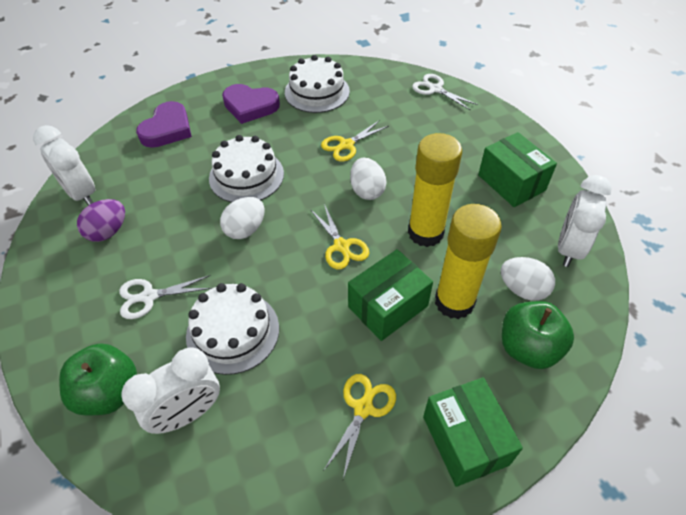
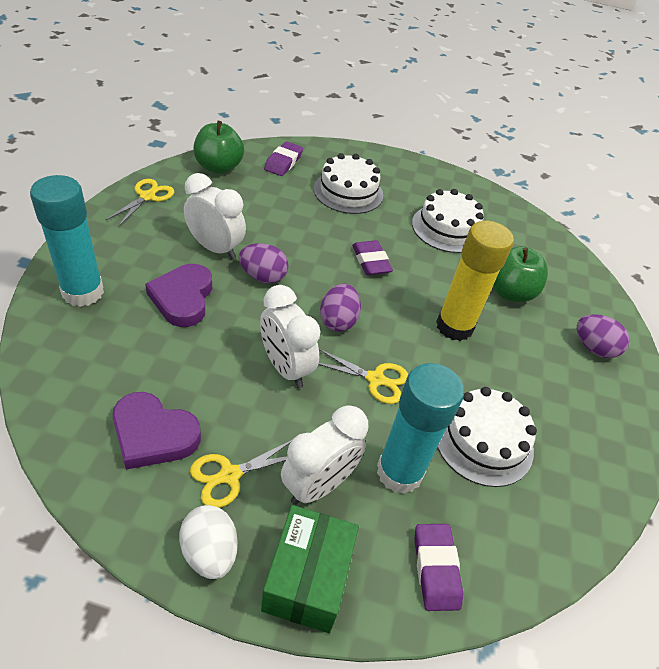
green box: 3 -> 1
purple egg: 1 -> 3
purple eraser: 0 -> 3
turquoise glue stick: 0 -> 2
white egg: 3 -> 1
white scissors: 2 -> 0
yellow glue stick: 2 -> 1

